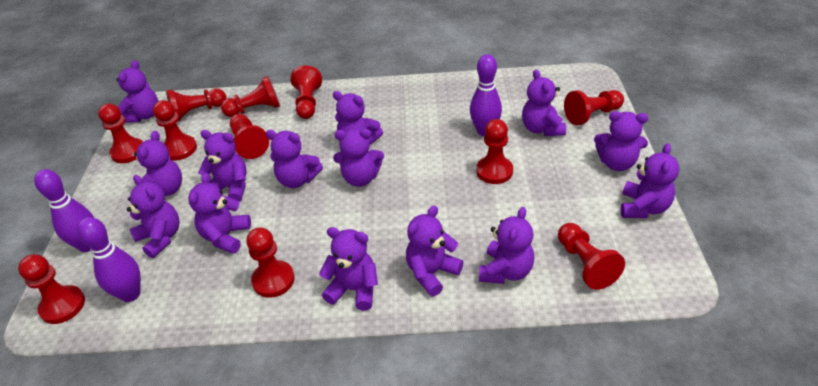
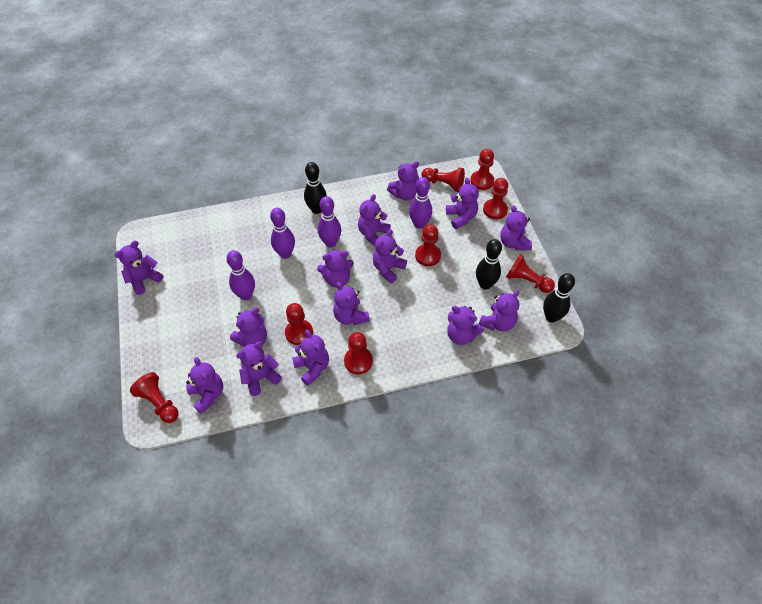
black bowling pin: 0 -> 3
purple bowling pin: 3 -> 4
red pawn: 11 -> 8

